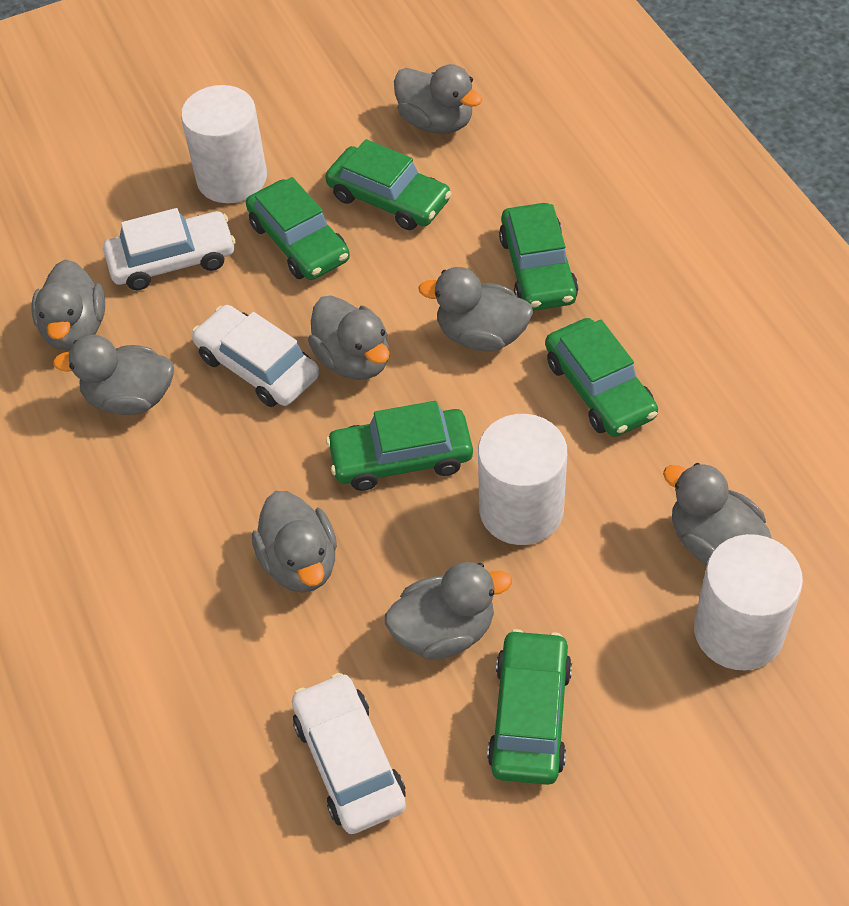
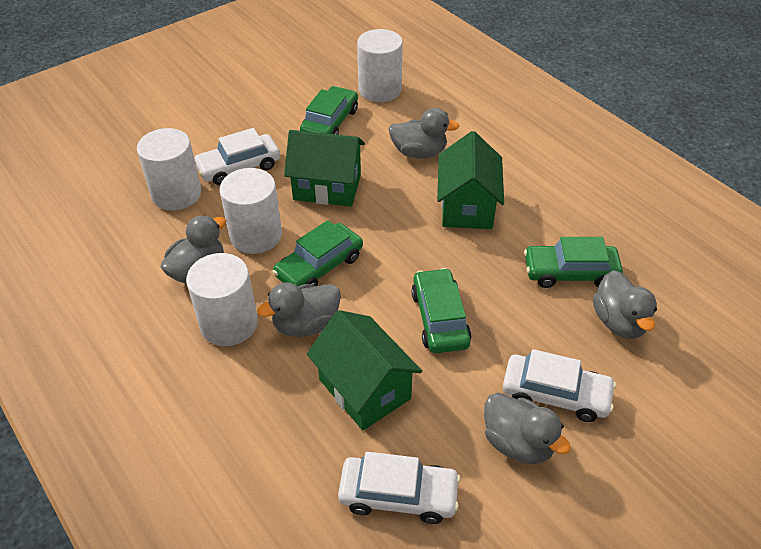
green car: 6 -> 4
green house: 0 -> 3
grey duck: 8 -> 5
white cylinder: 3 -> 4

